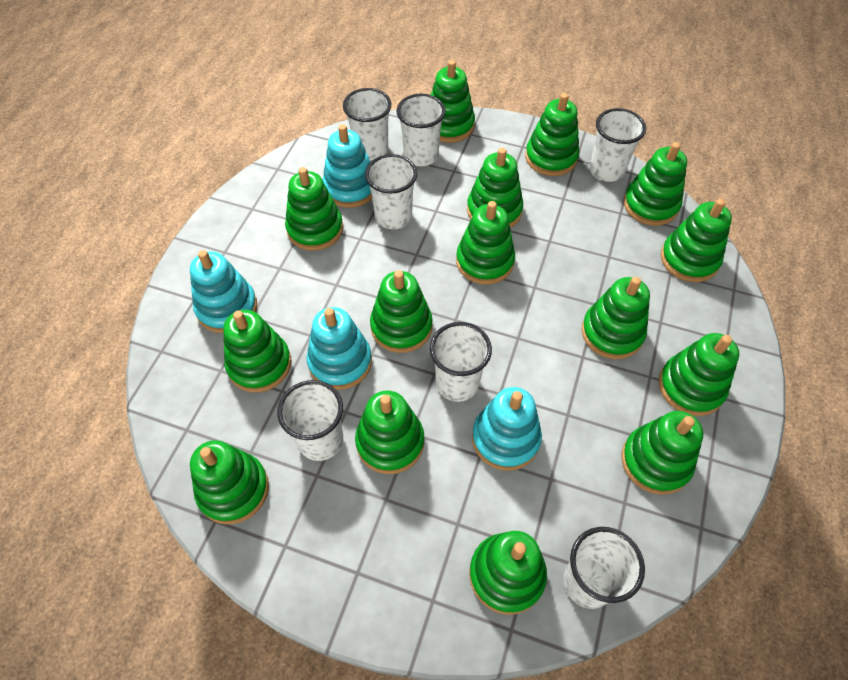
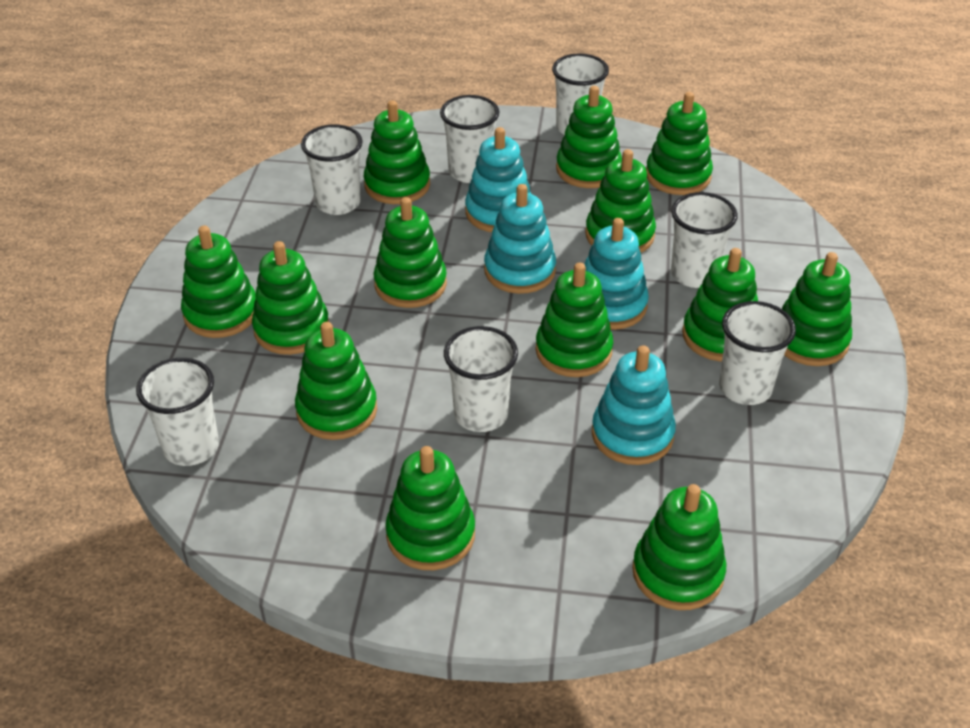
green stacking toy: 15 -> 13

